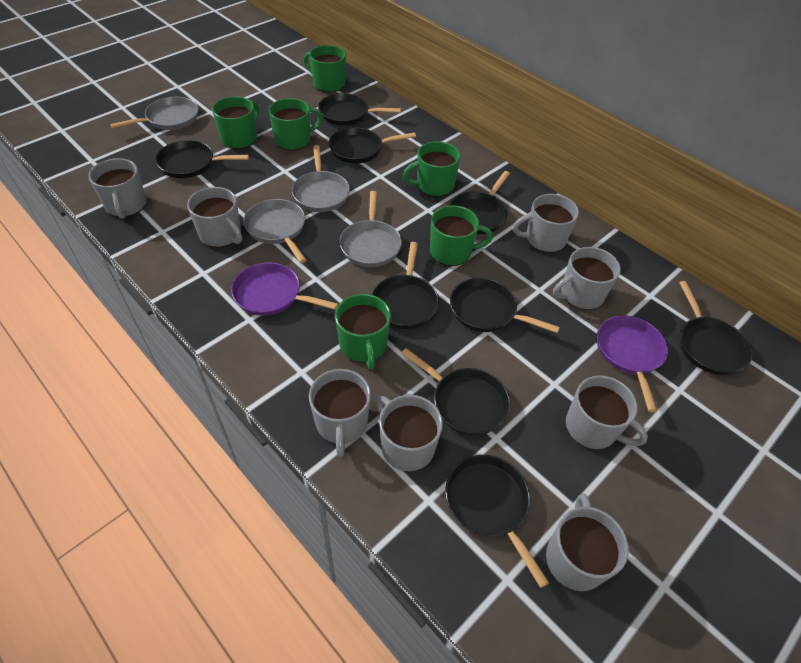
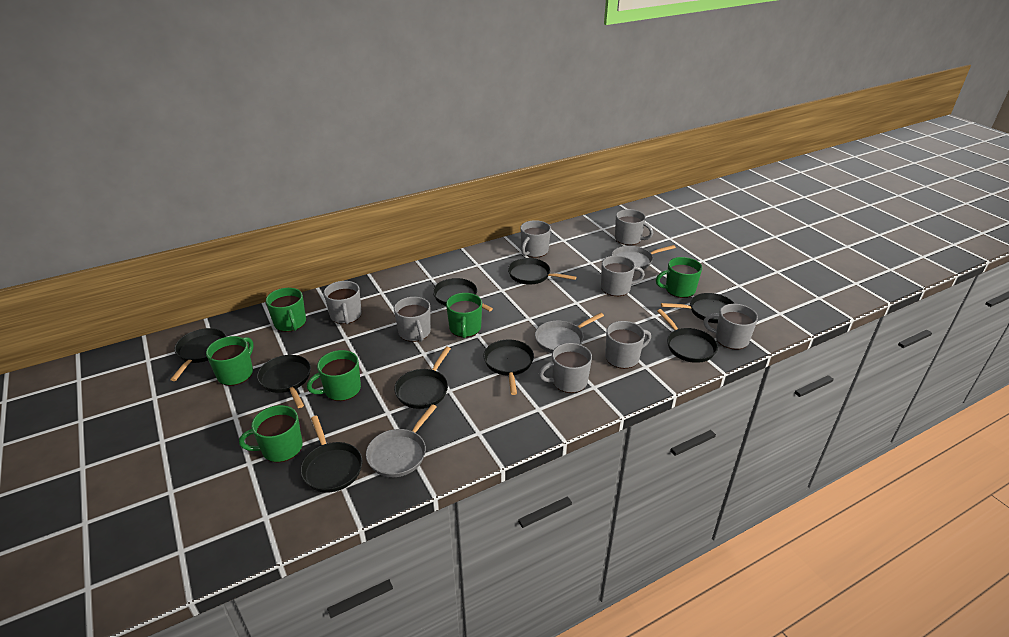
grey pan: 4 -> 3
purple pan: 2 -> 0

